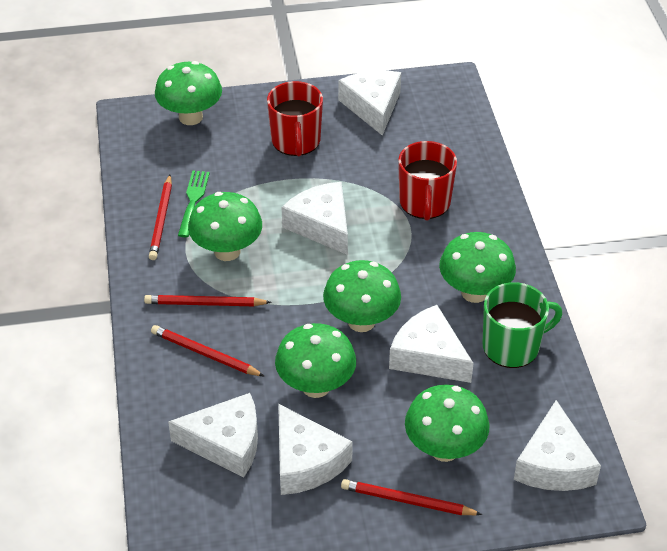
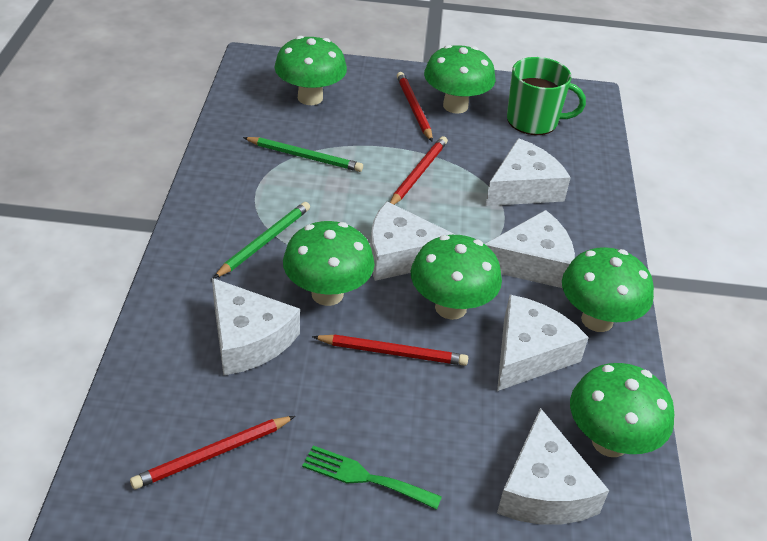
green pencil: 0 -> 2
red mug: 2 -> 0

